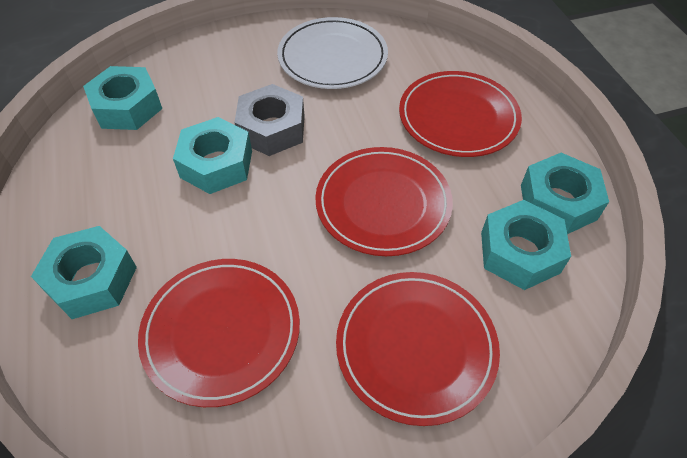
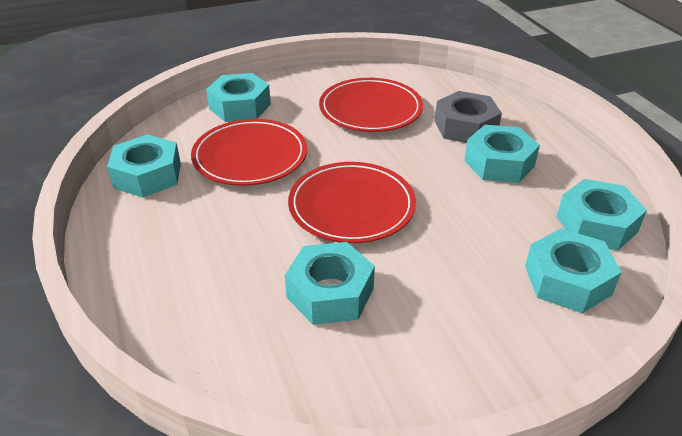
red plate: 4 -> 3
turquoise nut: 5 -> 6
white plate: 1 -> 0

